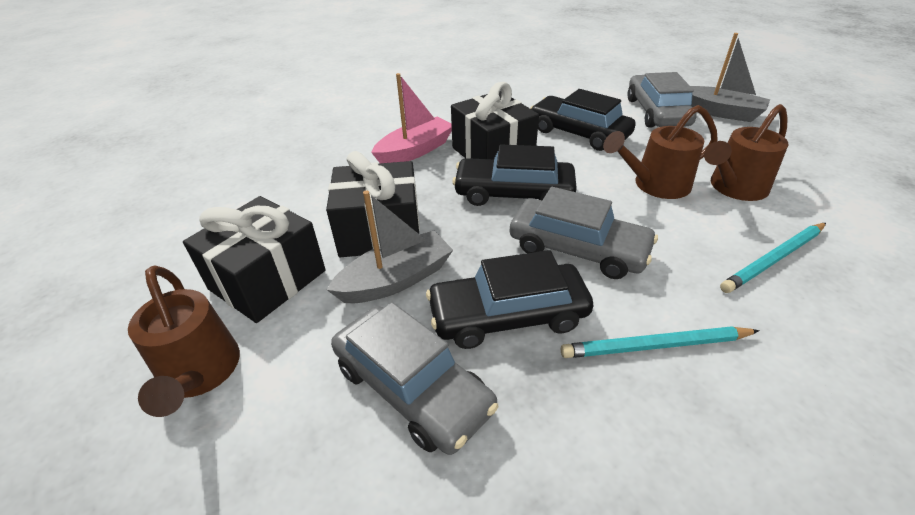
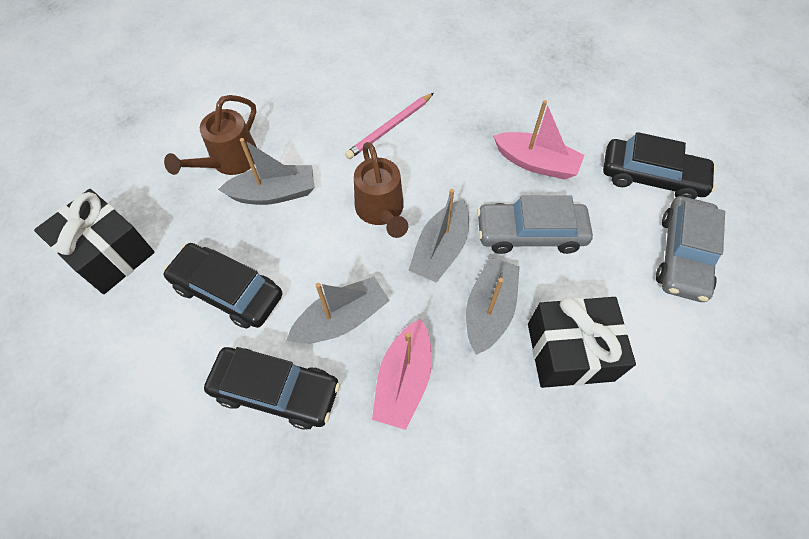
black gift: 3 -> 2
brown watering can: 3 -> 2
grey boat: 2 -> 4
grey car: 3 -> 2
pink boat: 1 -> 2
pink pencil: 0 -> 1
turquoise pencil: 2 -> 0

